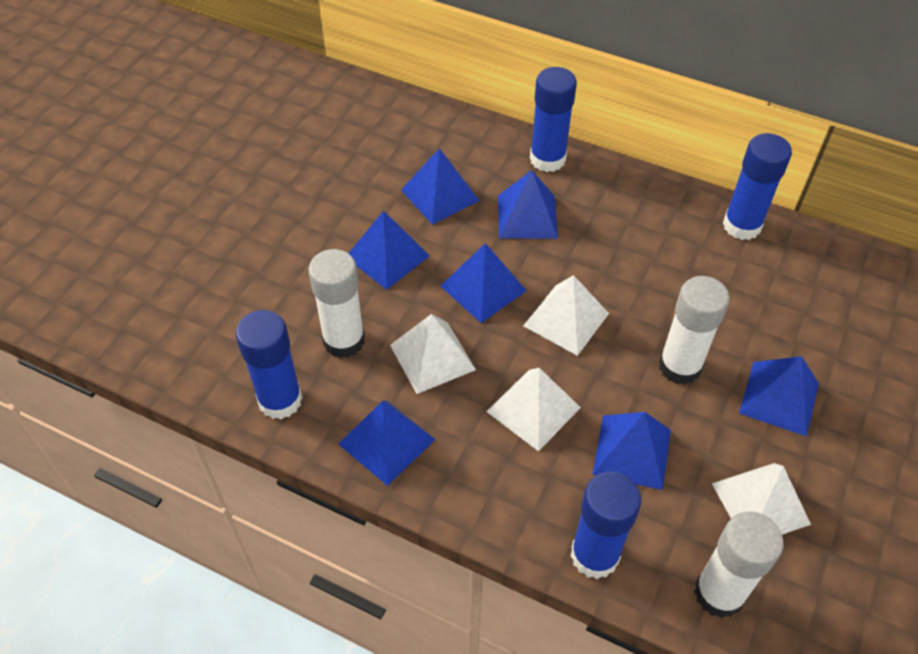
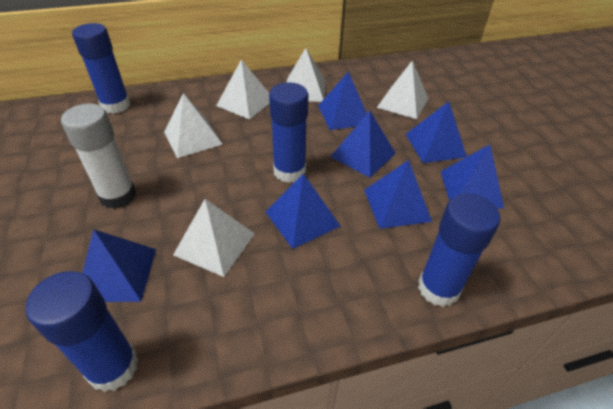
white glue stick: 3 -> 1
white pyramid: 4 -> 5

